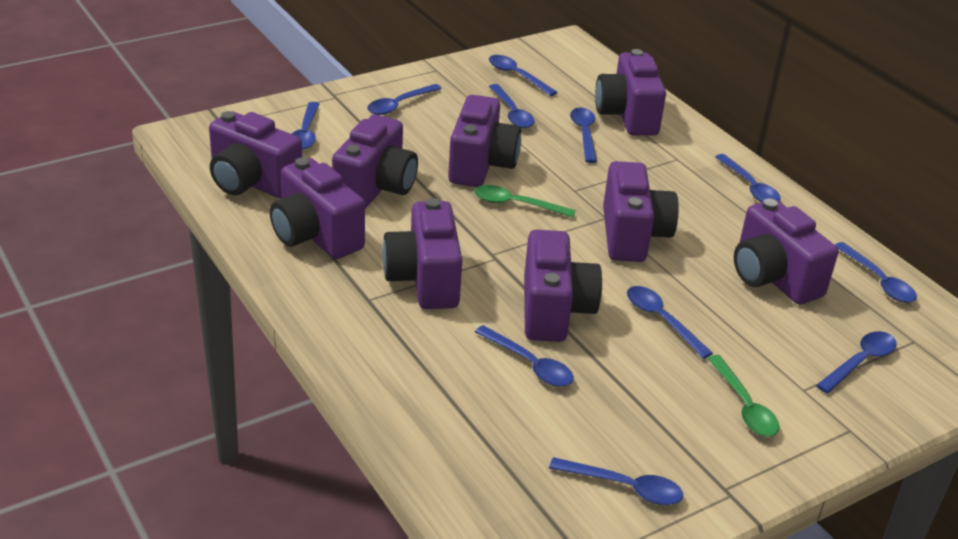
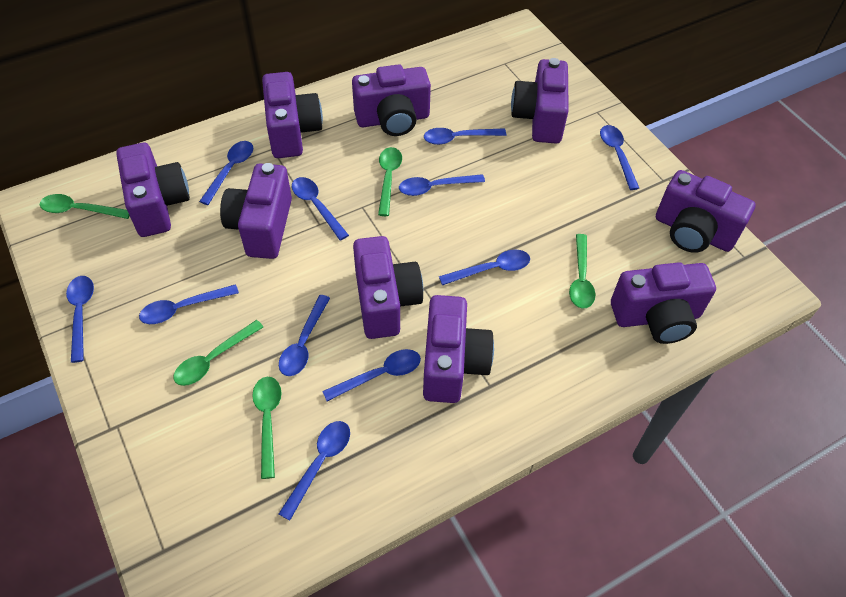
green spoon: 2 -> 5

